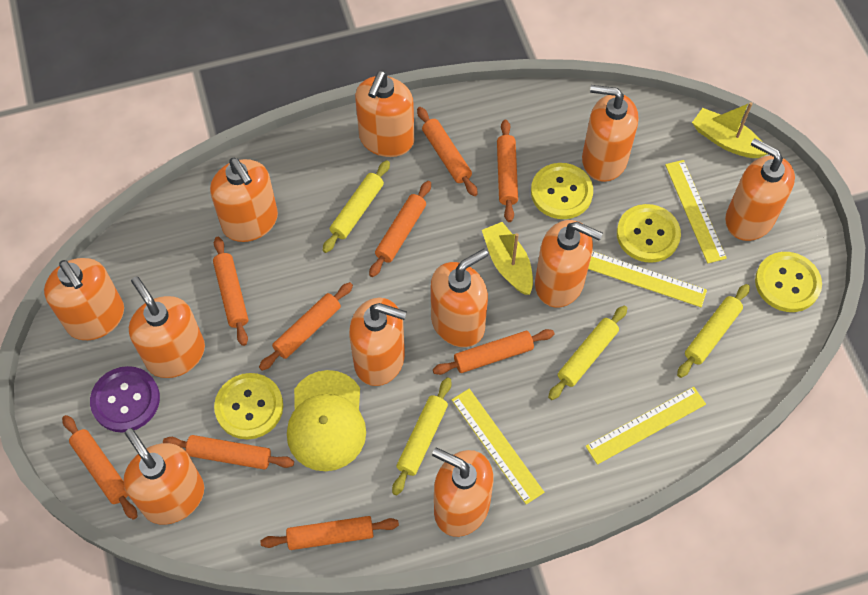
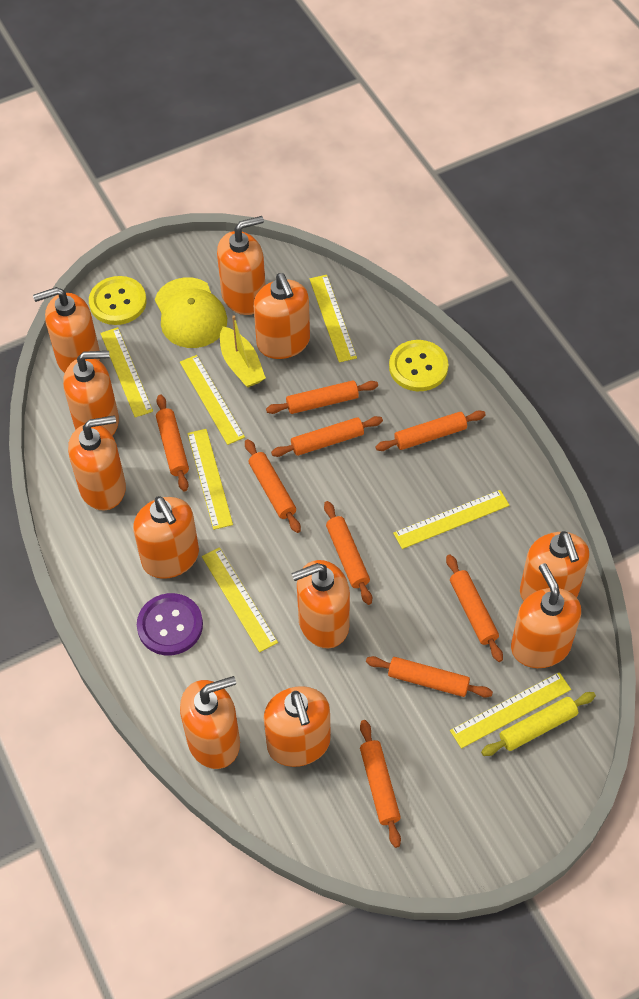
yellow boat: 2 -> 1
yellow button: 4 -> 2
yellow rolling pin: 4 -> 1
yellow ruler: 4 -> 7

